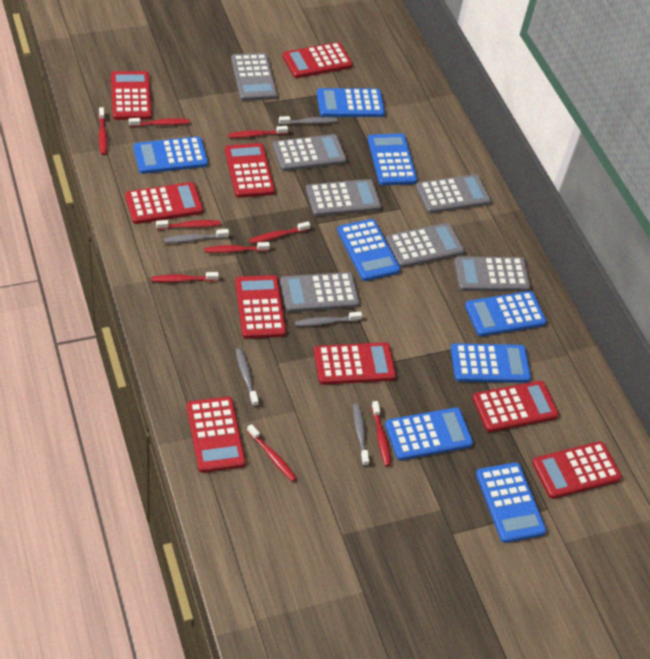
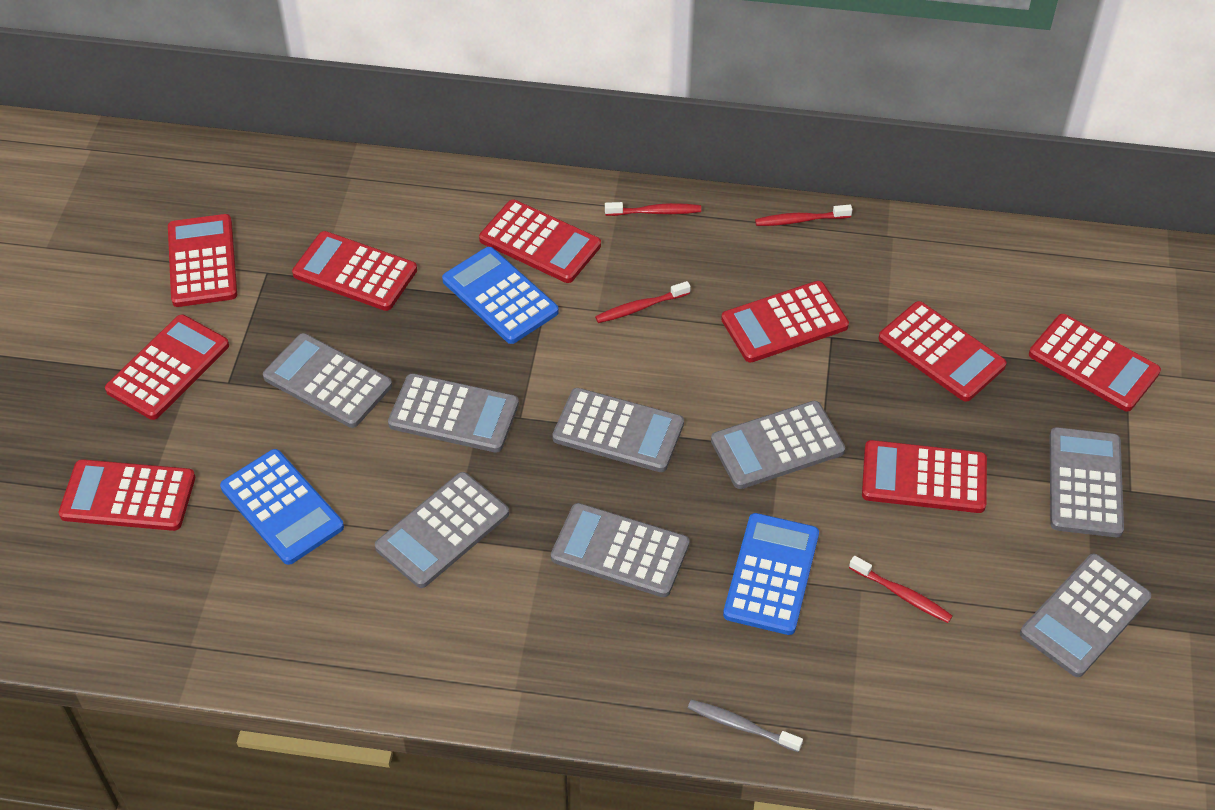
blue calculator: 8 -> 3
grey calculator: 7 -> 8
grey toothbrush: 5 -> 1
red toothbrush: 9 -> 4

